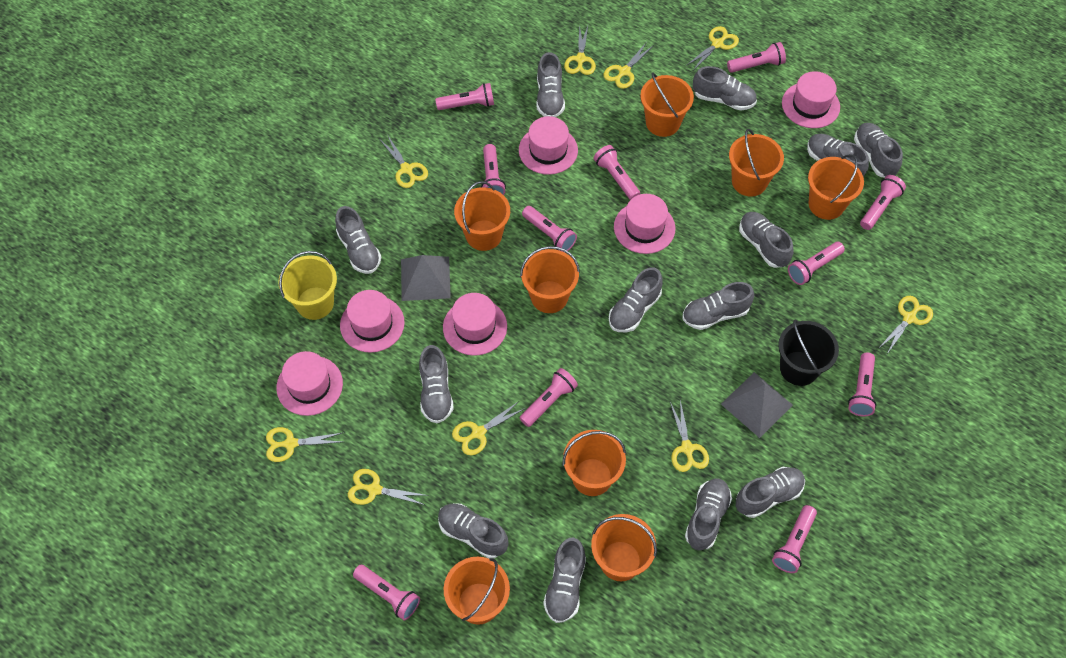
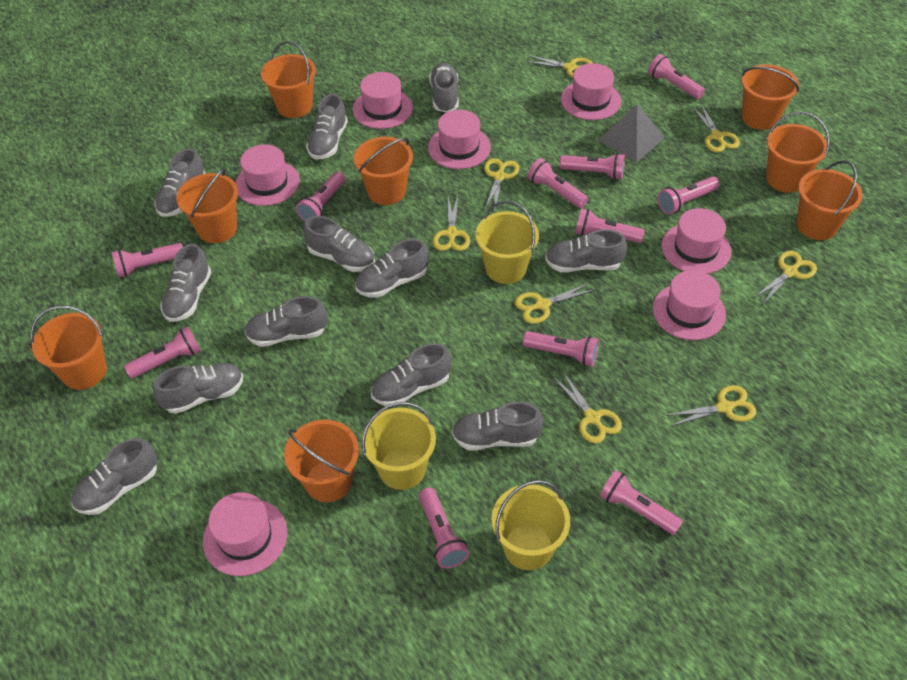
black bucket: 1 -> 0
grey pyramid: 2 -> 1
grey shoe: 13 -> 12
pink hat: 6 -> 7
yellow bucket: 1 -> 3
yellow scissors: 9 -> 8

